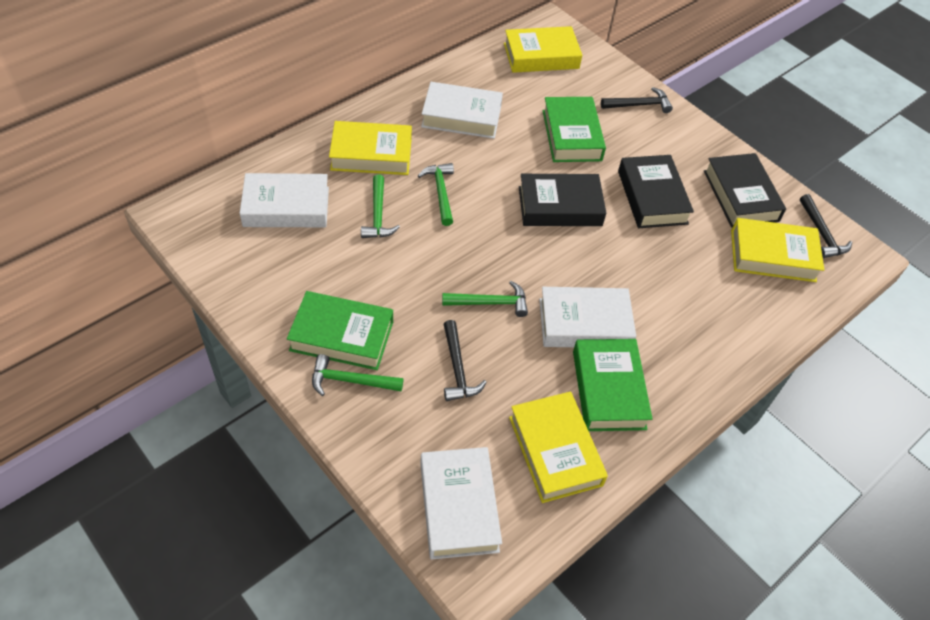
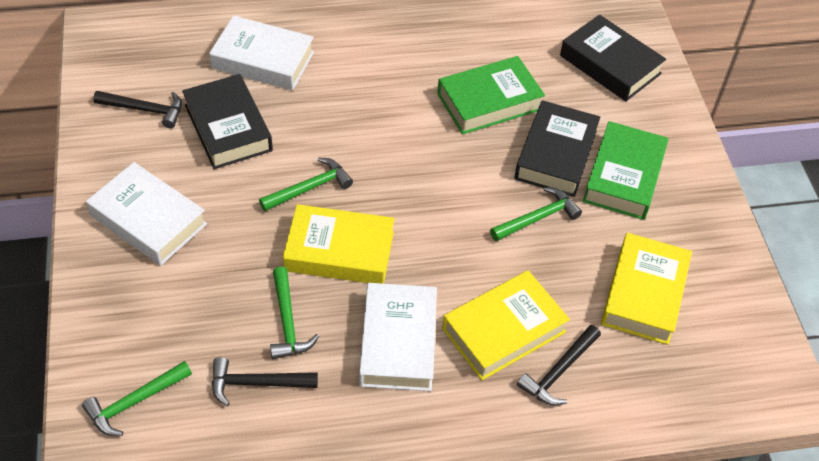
green book: 3 -> 2
white book: 4 -> 3
yellow book: 4 -> 3

